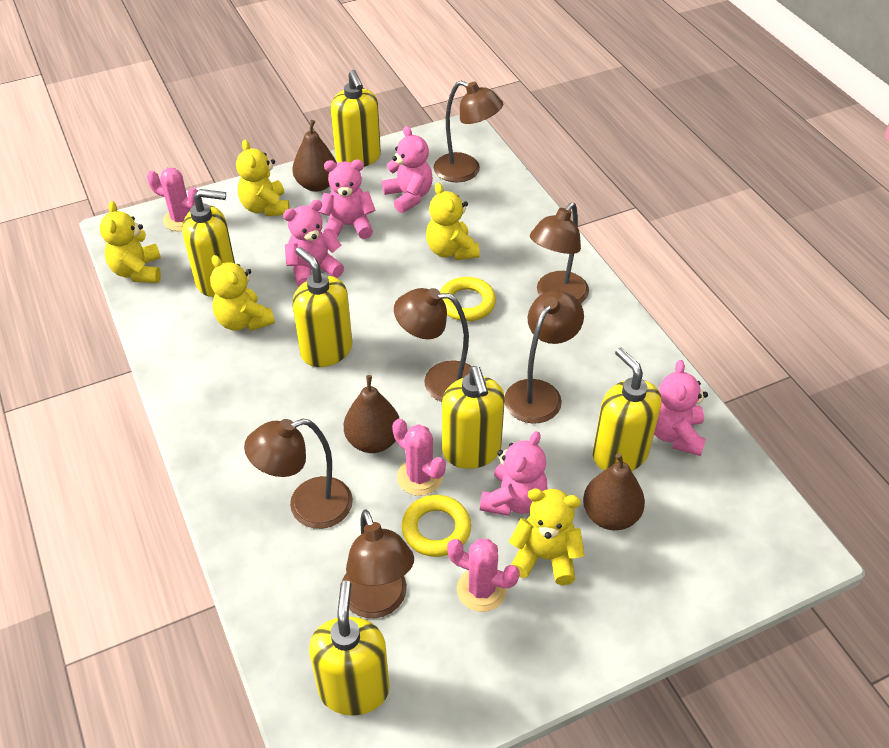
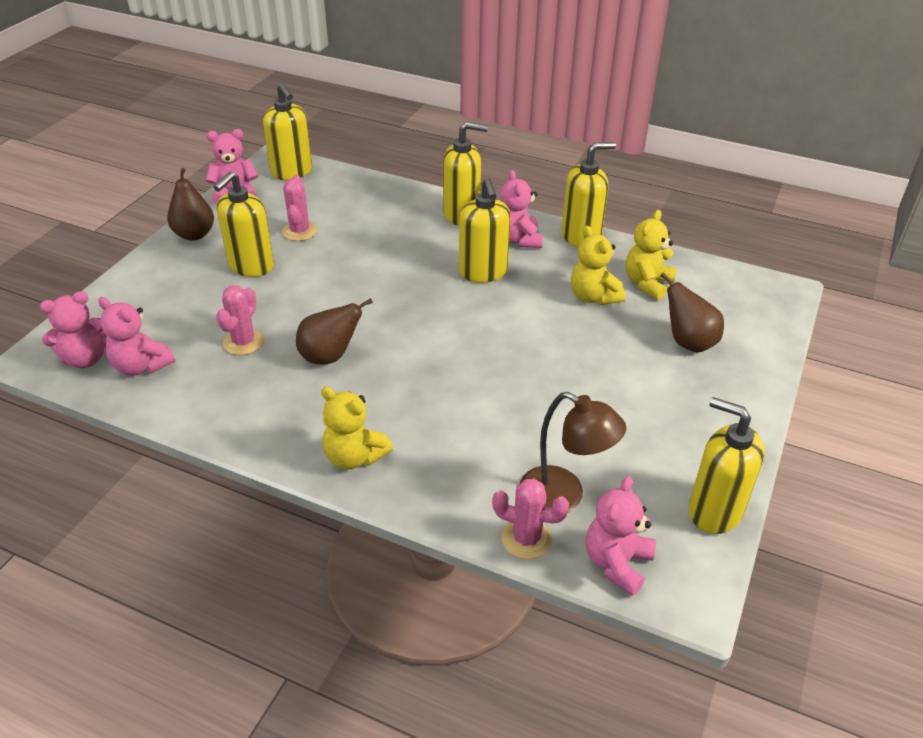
brown lamp: 6 -> 1
yellow ring: 2 -> 0
yellow teddy bear: 5 -> 3

